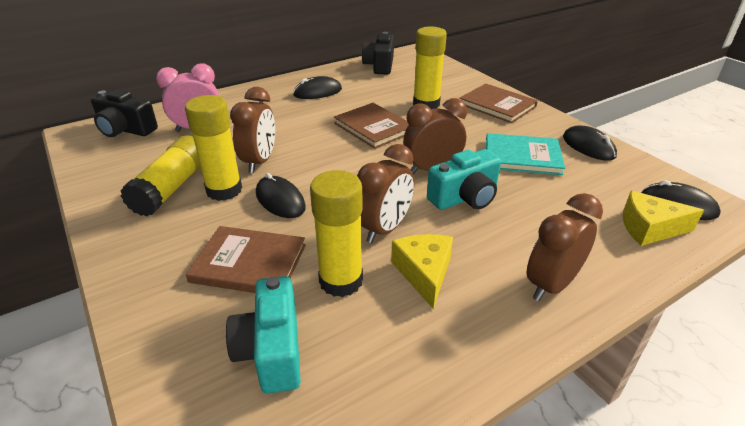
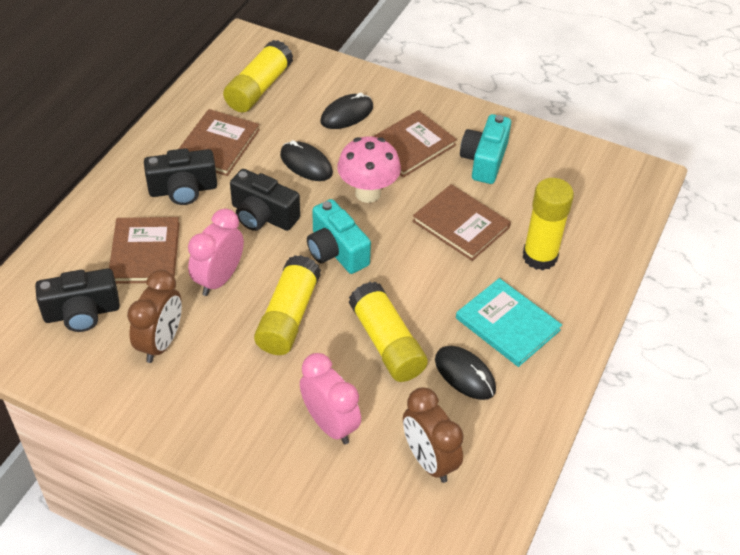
black camera: 2 -> 3
black mouse: 4 -> 3
brown book: 3 -> 4
brown clock: 4 -> 2
pink clock: 1 -> 2
pink mushroom: 0 -> 1
yellow cheese: 2 -> 0

